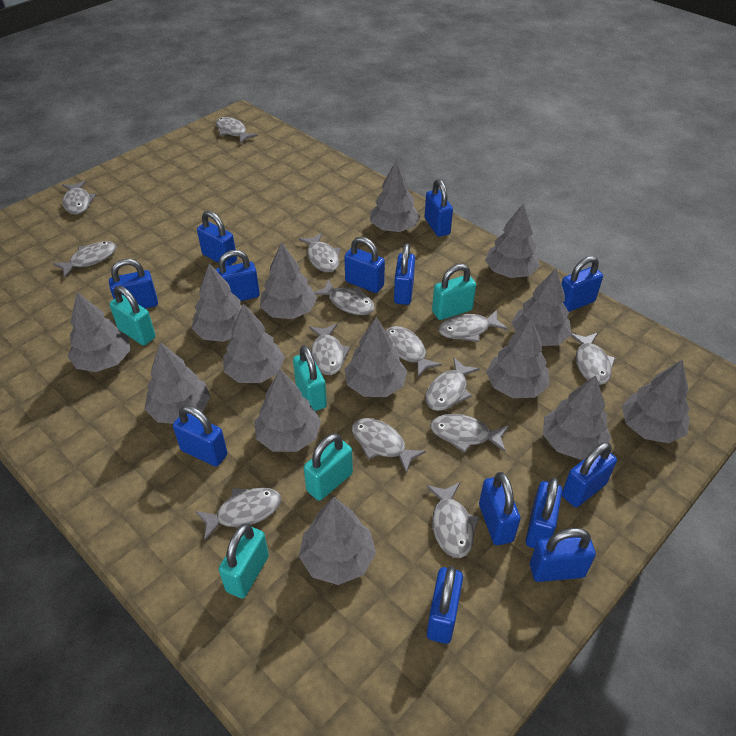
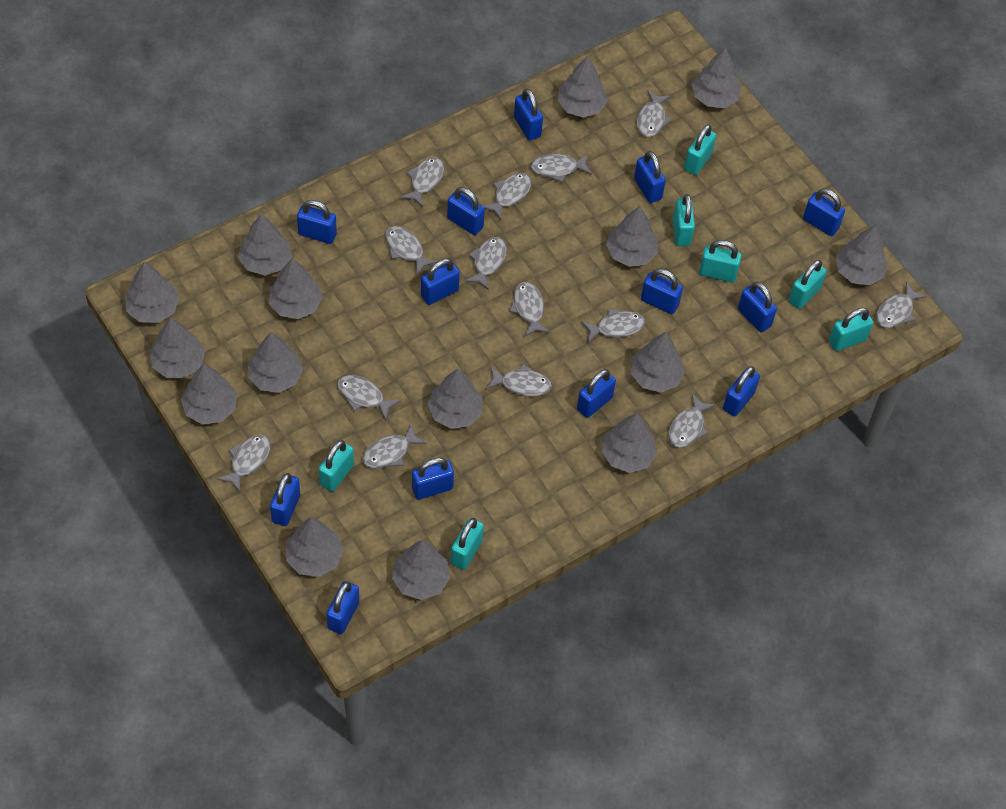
grey tree: 14 -> 15
turquoise padlock: 5 -> 7

